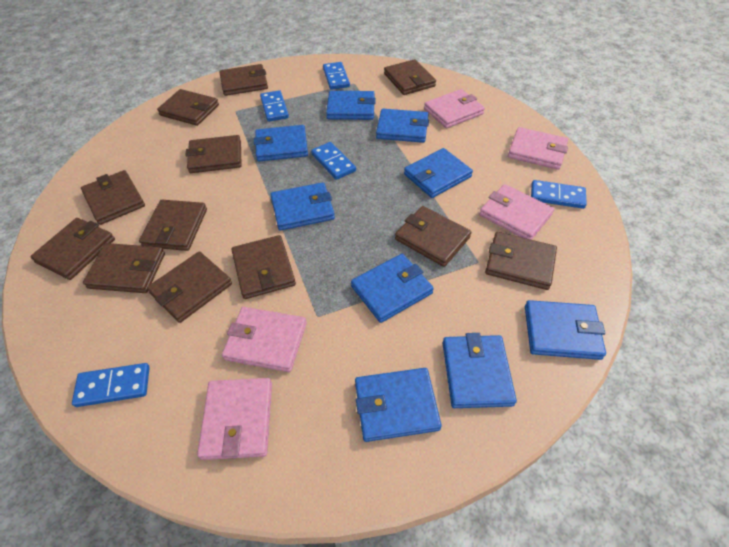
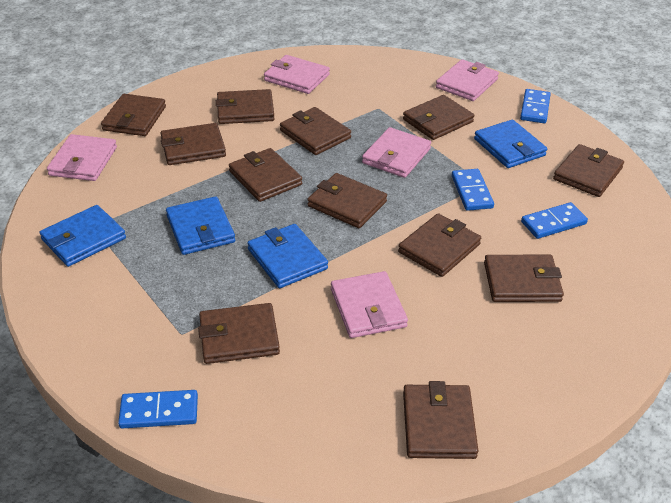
blue domino: 5 -> 4
blue wallet: 9 -> 4

